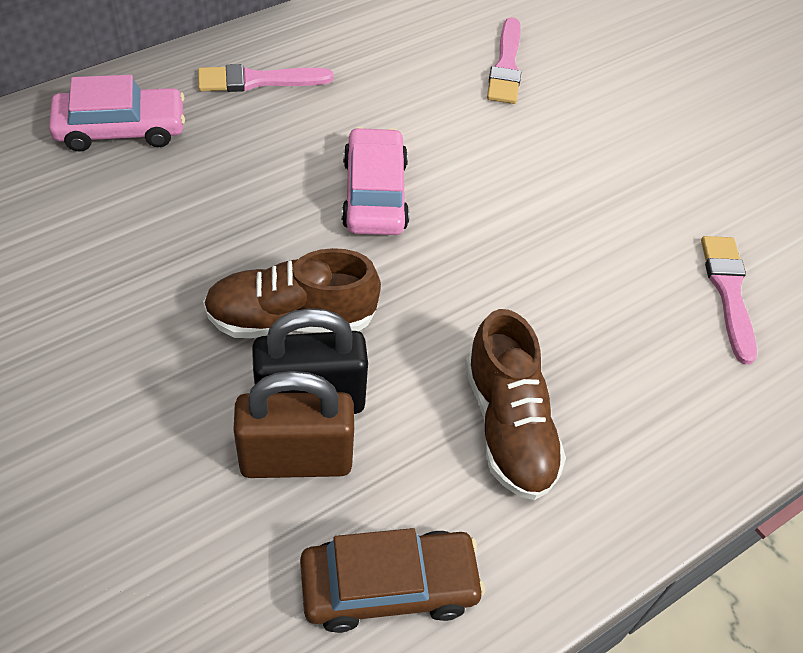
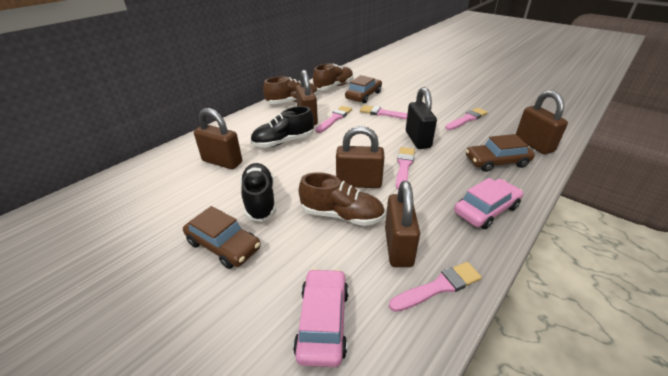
black shoe: 0 -> 2
brown car: 1 -> 3
brown padlock: 1 -> 5
brown shoe: 2 -> 3
pink brush: 3 -> 5

